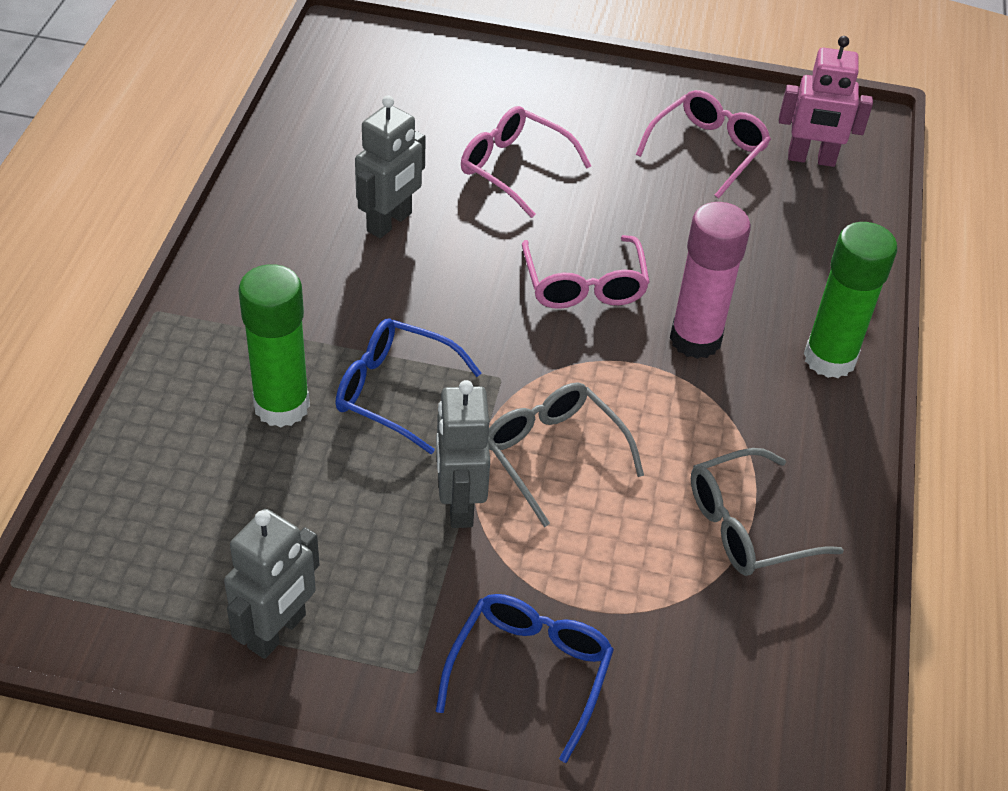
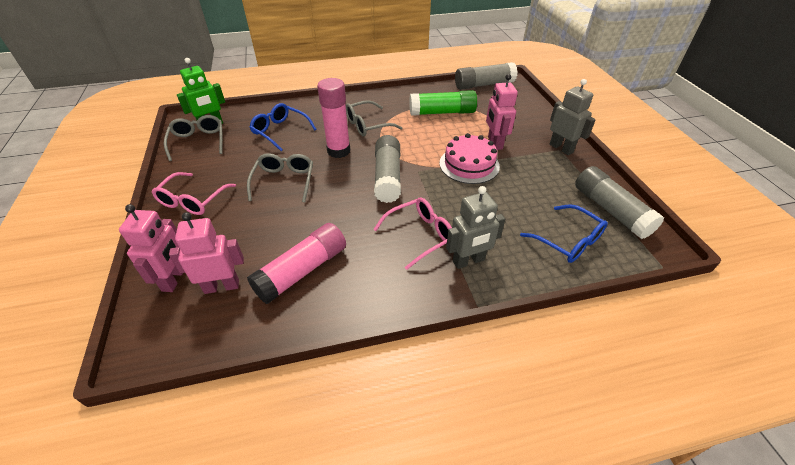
green glue stick: 2 -> 1
green robot: 0 -> 1
grey glasses: 2 -> 3
grey glue stick: 0 -> 3
grey robot: 3 -> 2
pink cake: 0 -> 1
pink glasses: 3 -> 2
pink glue stick: 1 -> 2
pink robot: 1 -> 3

